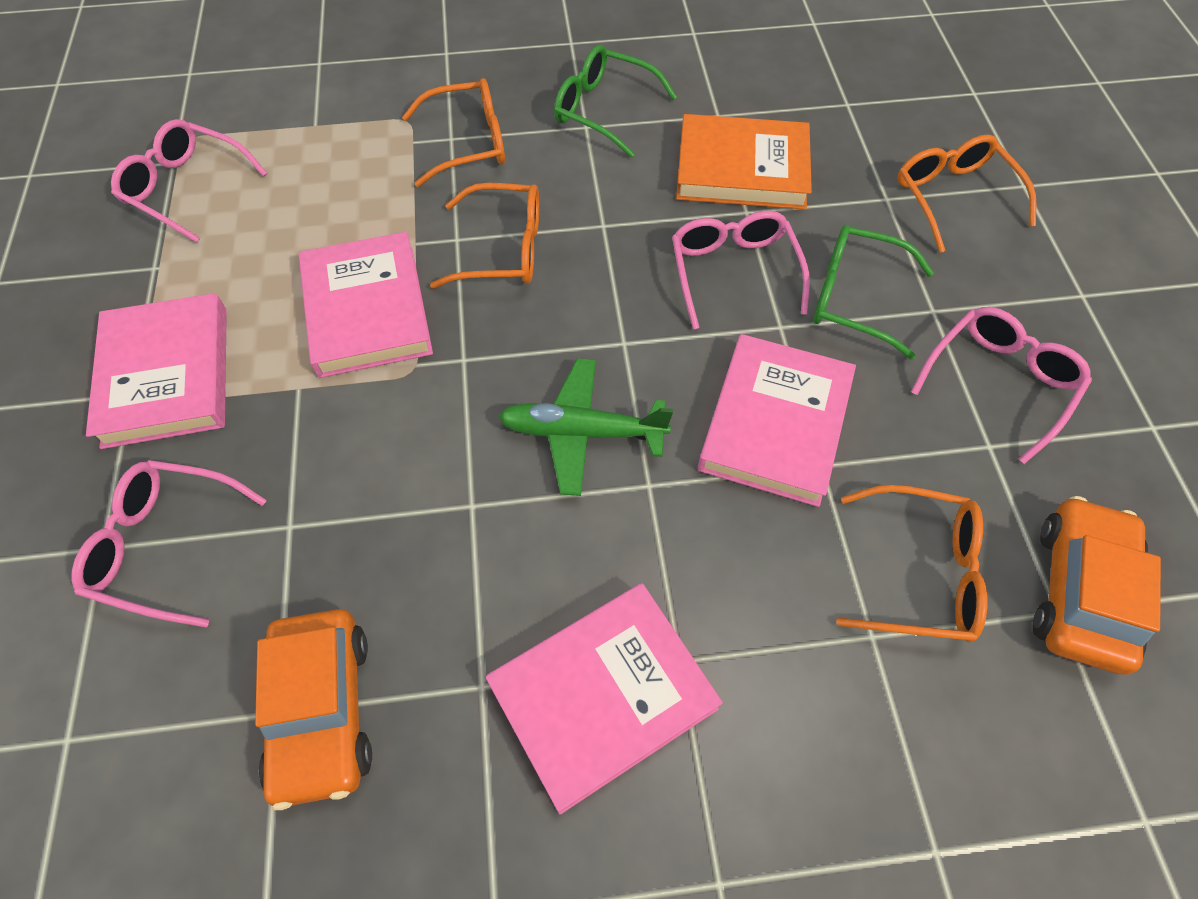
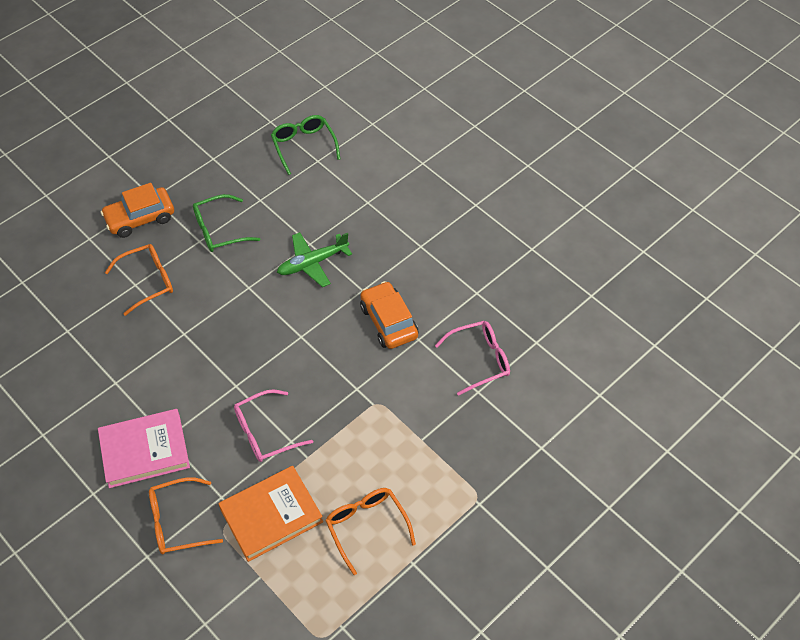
orange glasses: 4 -> 3
pink book: 4 -> 1
pink glasses: 4 -> 2

